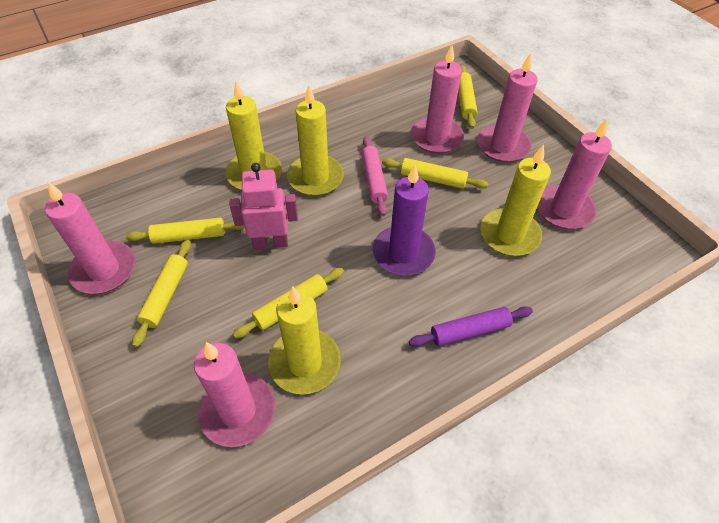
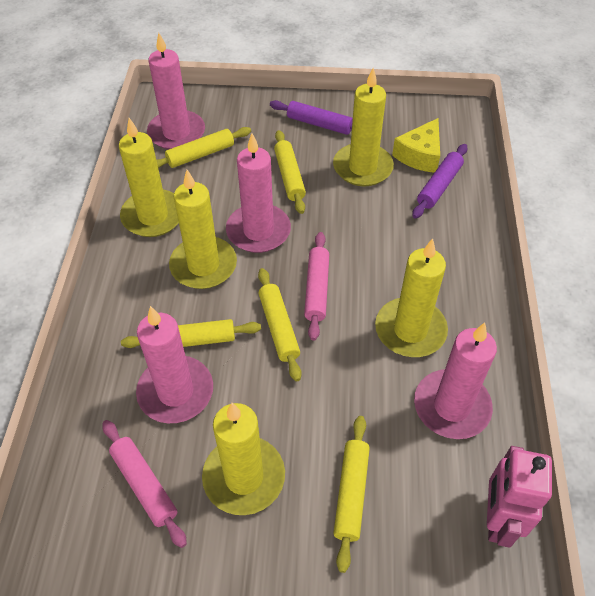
pink candle: 5 -> 4
pink rolling pin: 1 -> 2
purple candle: 1 -> 0
purple rolling pin: 1 -> 2
yellow candle: 4 -> 5
yellow cheese: 0 -> 1

